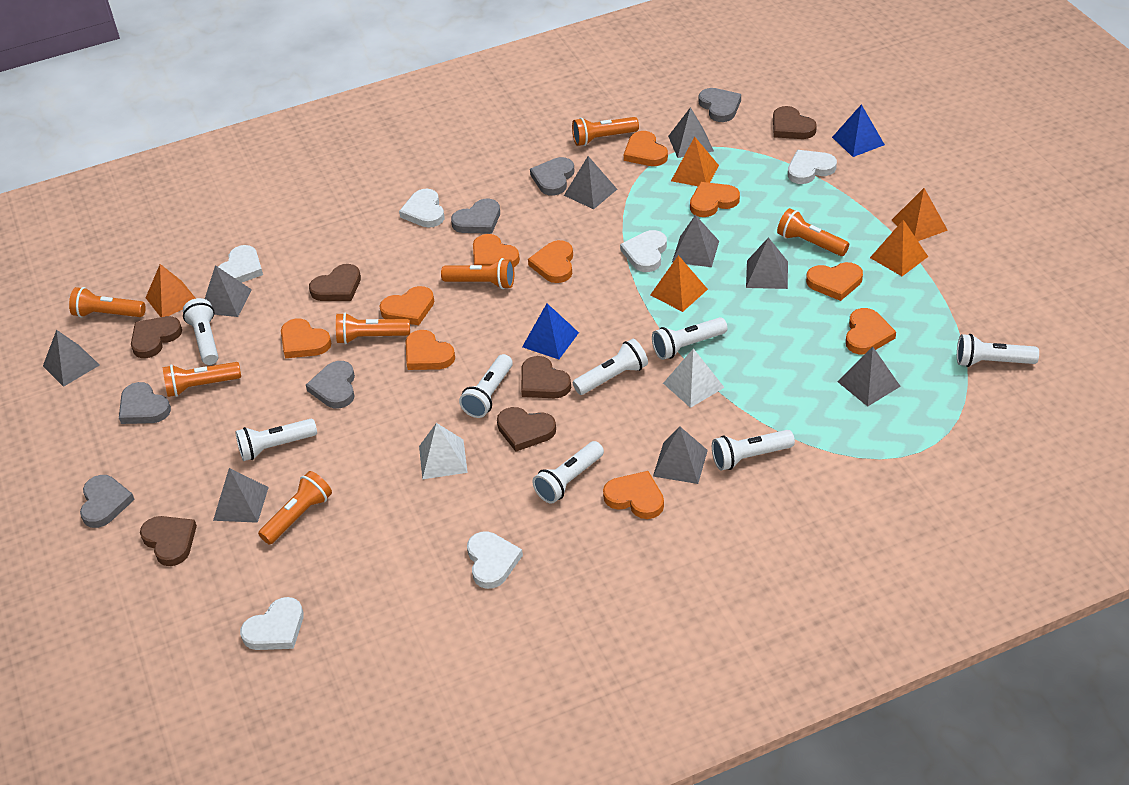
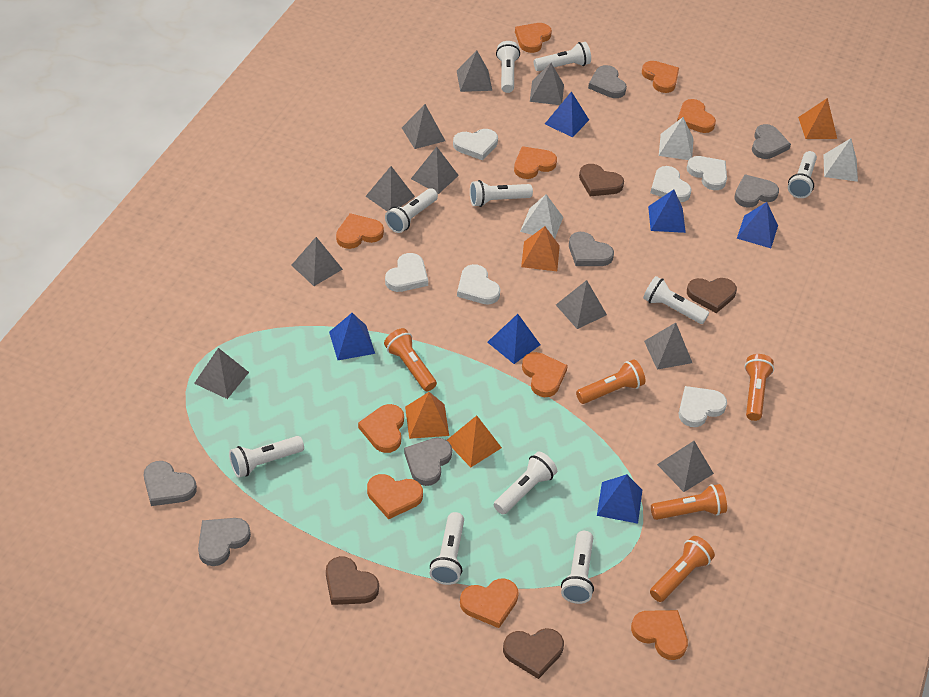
blue pyramid: 2 -> 6
brown heart: 6 -> 4
grey heart: 6 -> 7
grey pyramid: 9 -> 10
orange flashlight: 7 -> 5
orange pyramid: 5 -> 4
white flashlight: 8 -> 10
white pyramid: 2 -> 3

